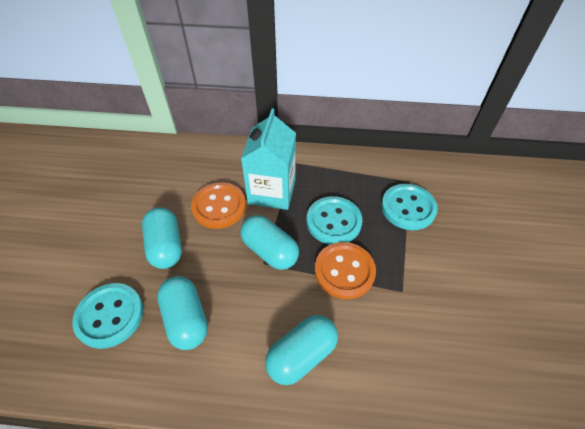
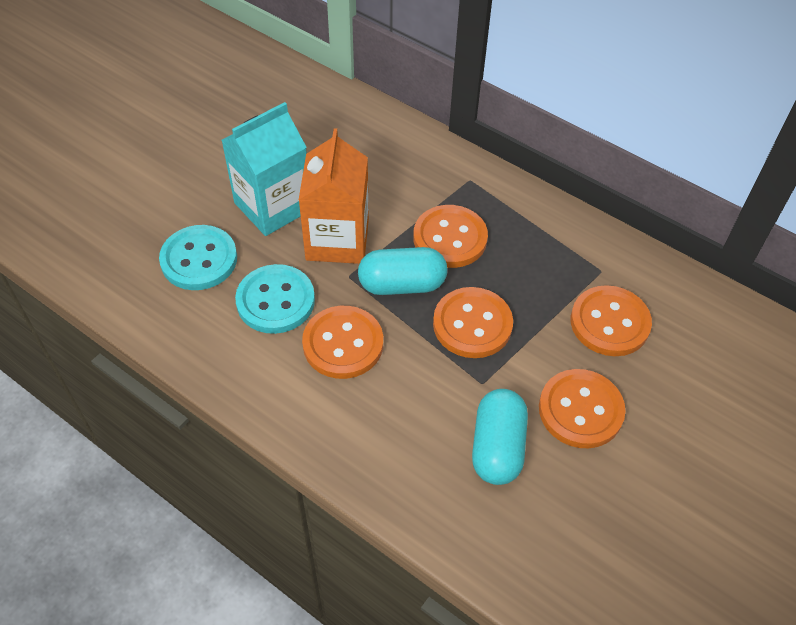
orange button: 2 -> 5
orange carton: 0 -> 1
turquoise button: 3 -> 2
turquoise capsule: 4 -> 2

